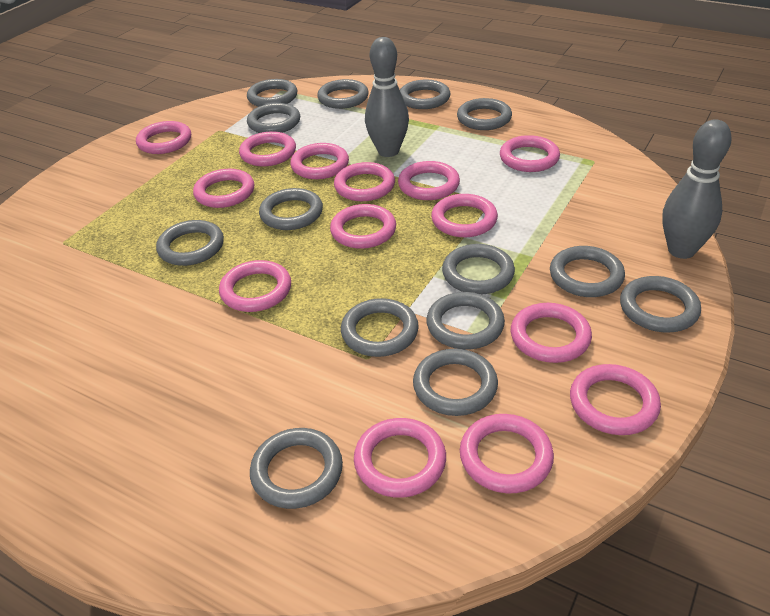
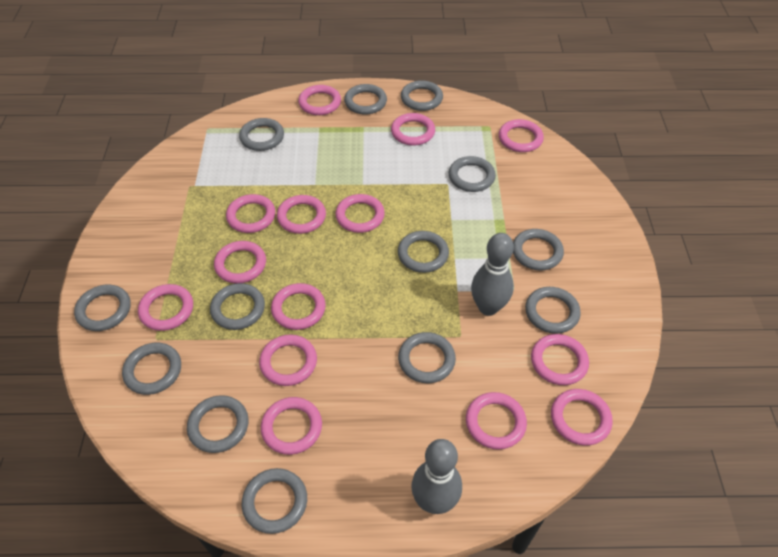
grey ring: 14 -> 13

